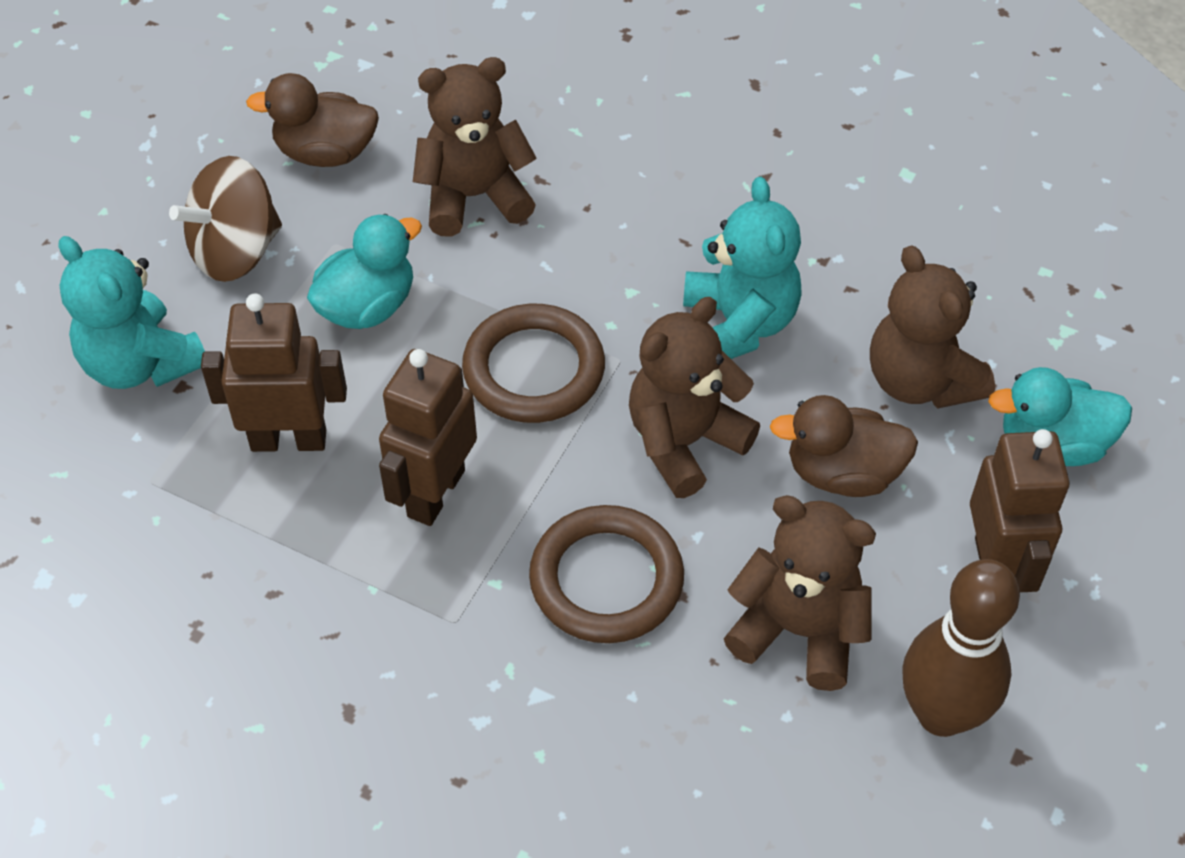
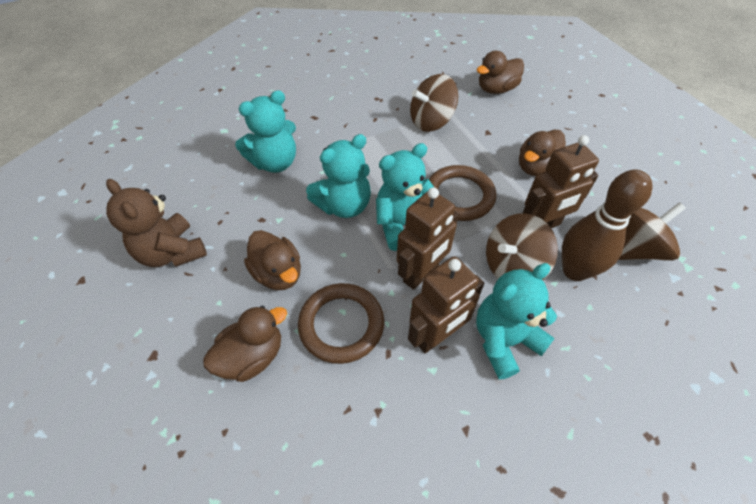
brown duck: 2 -> 4
brown spinning top: 1 -> 3
brown teddy bear: 4 -> 1
turquoise duck: 2 -> 0
turquoise teddy bear: 2 -> 4

